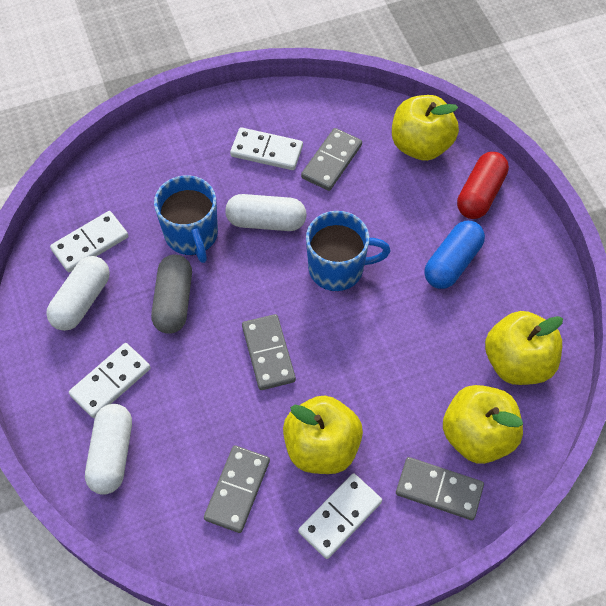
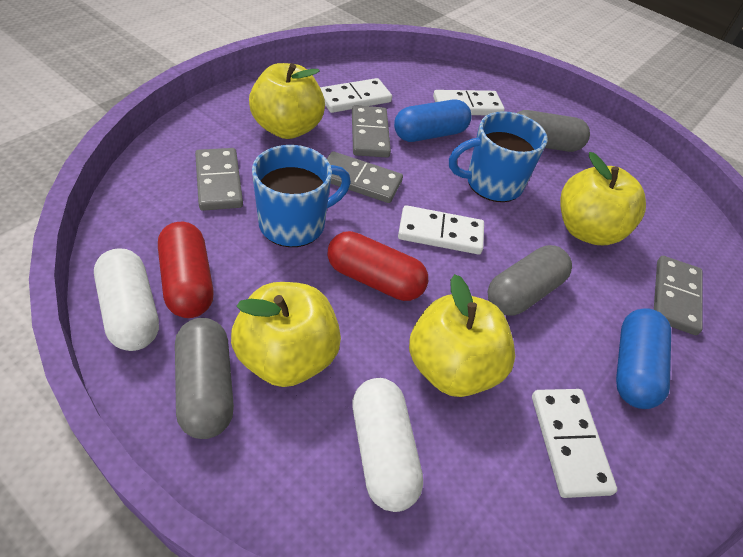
blue capsule: 1 -> 2
grey capsule: 1 -> 3
red capsule: 1 -> 2
white capsule: 3 -> 2

